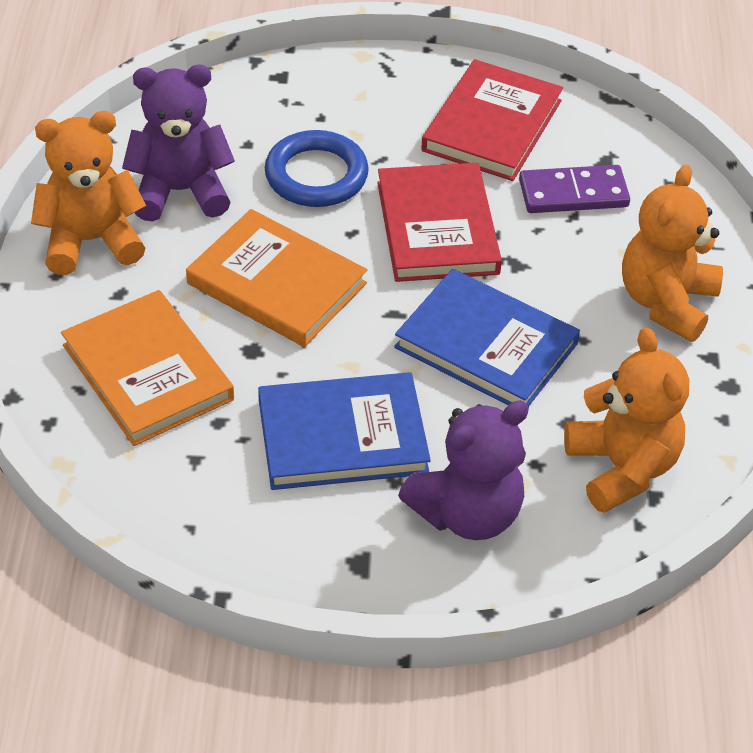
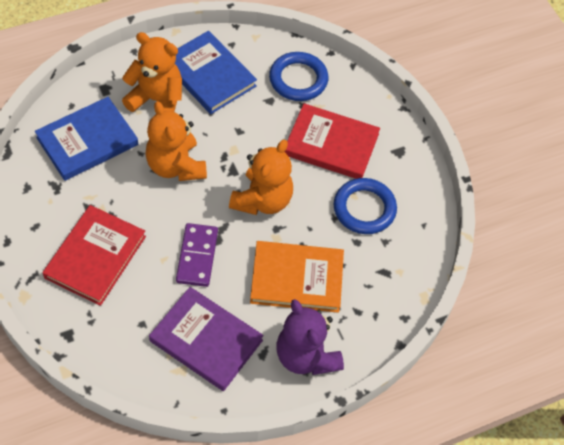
blue ring: 1 -> 2
orange book: 2 -> 1
purple book: 0 -> 1
purple teddy bear: 2 -> 1

